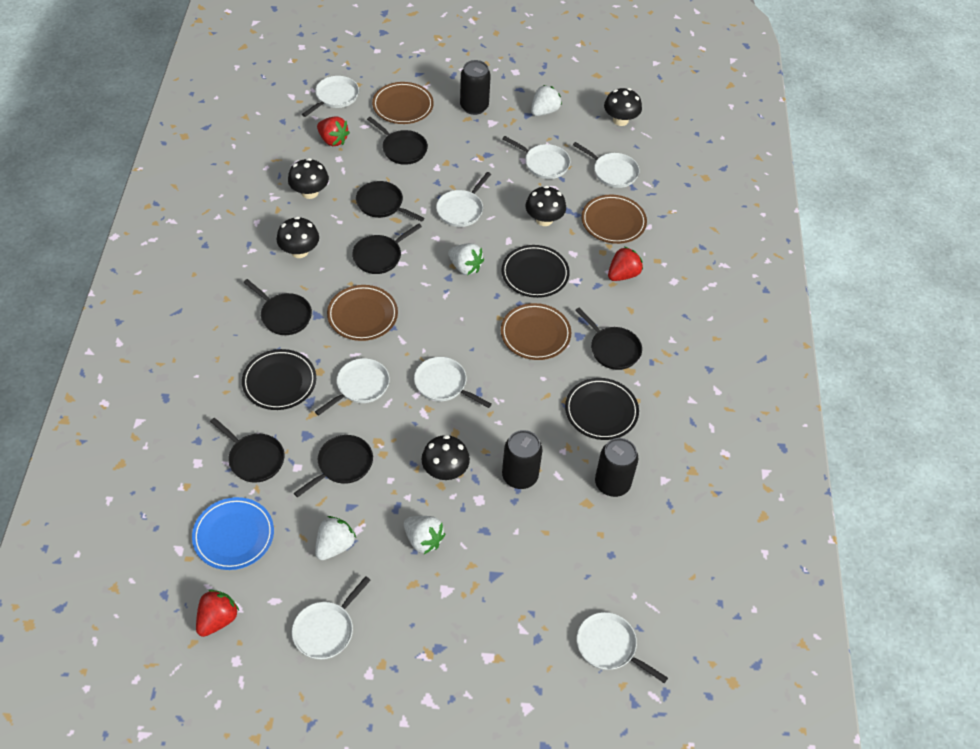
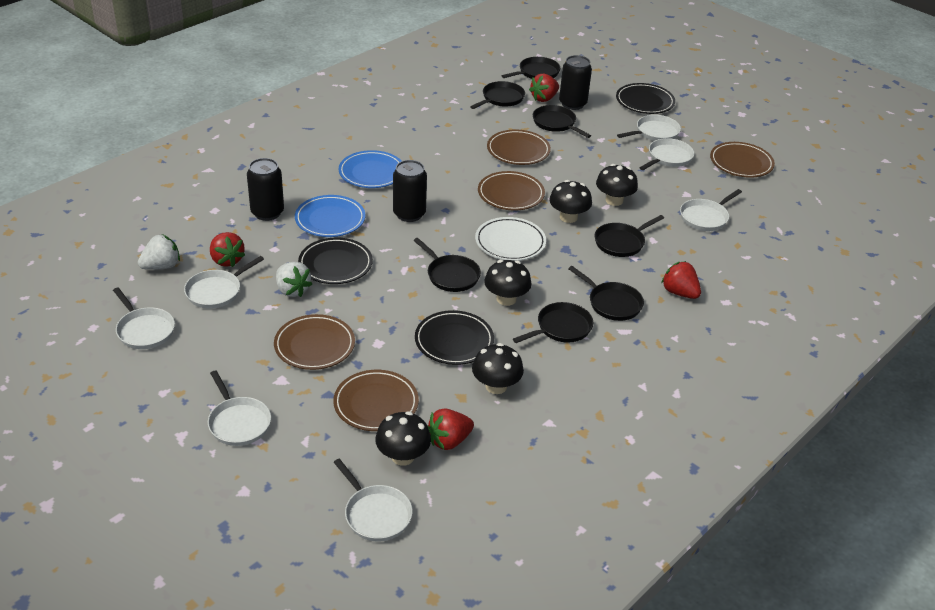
blue plate: 1 -> 2
brown plate: 4 -> 5
red strawberry: 3 -> 4
white pan: 8 -> 7
white plate: 0 -> 1
white strawberry: 4 -> 2

